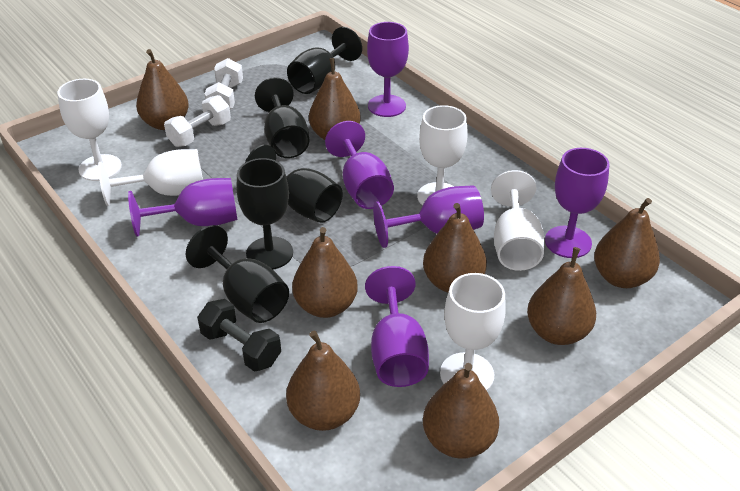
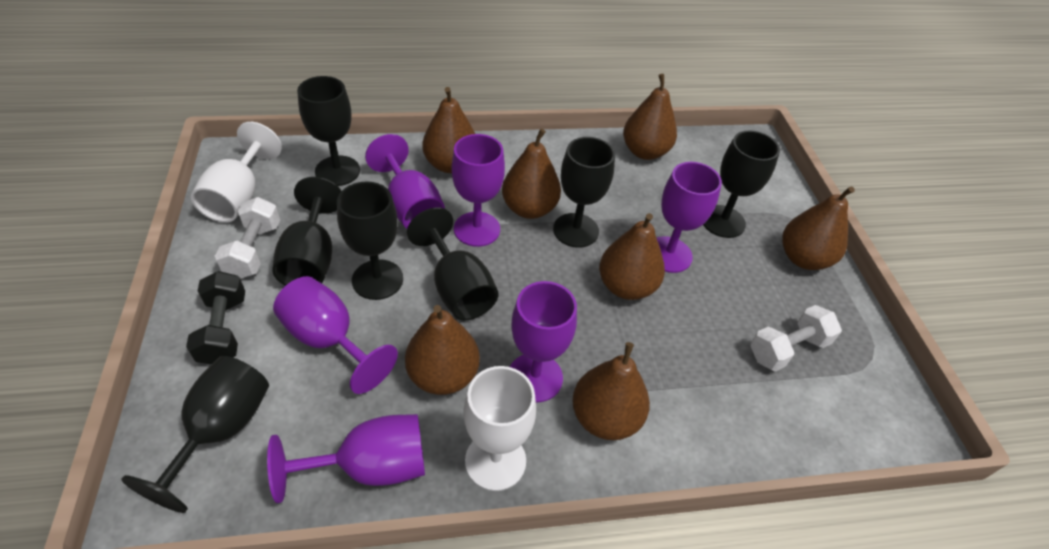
black goblet: 5 -> 7
brown pear: 8 -> 7
white goblet: 5 -> 2

